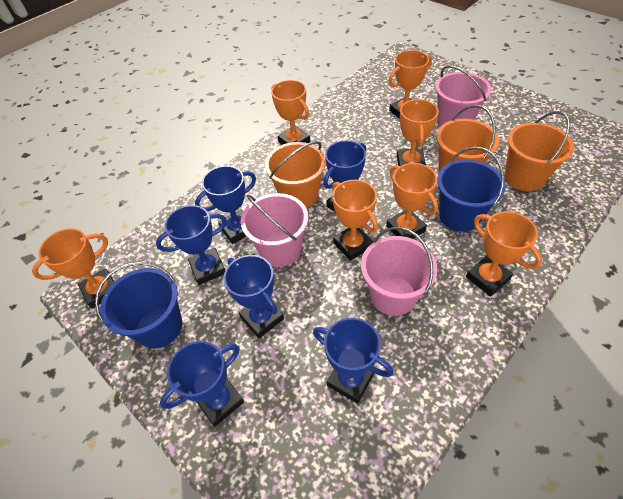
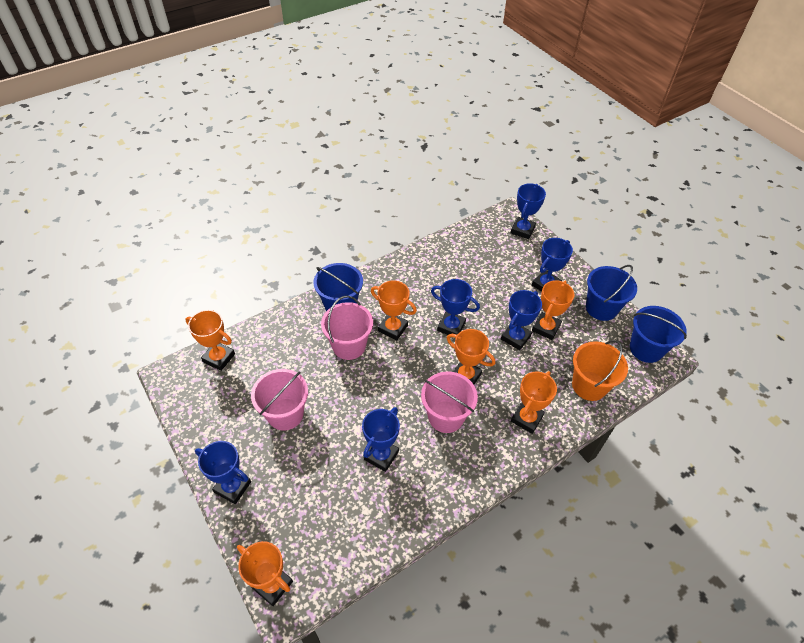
blue bucket: 2 -> 3
orange bucket: 3 -> 1
orange trophy: 7 -> 6

